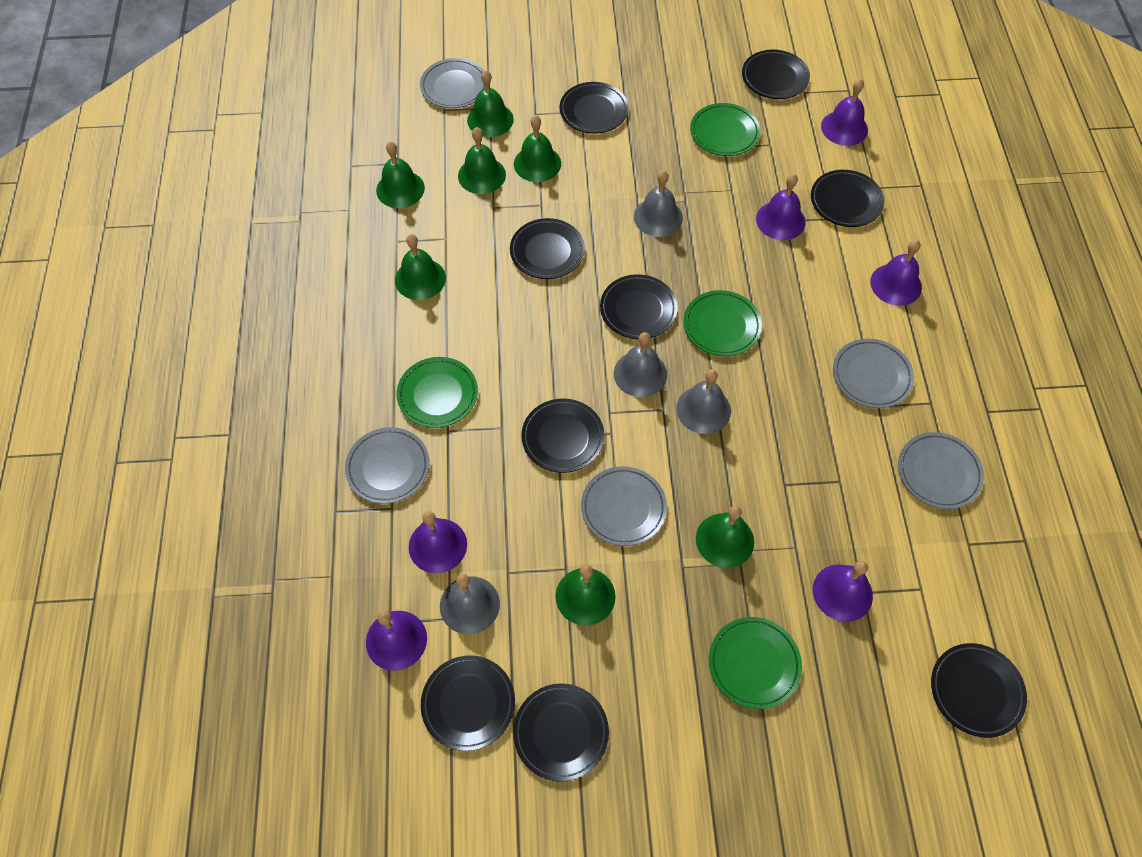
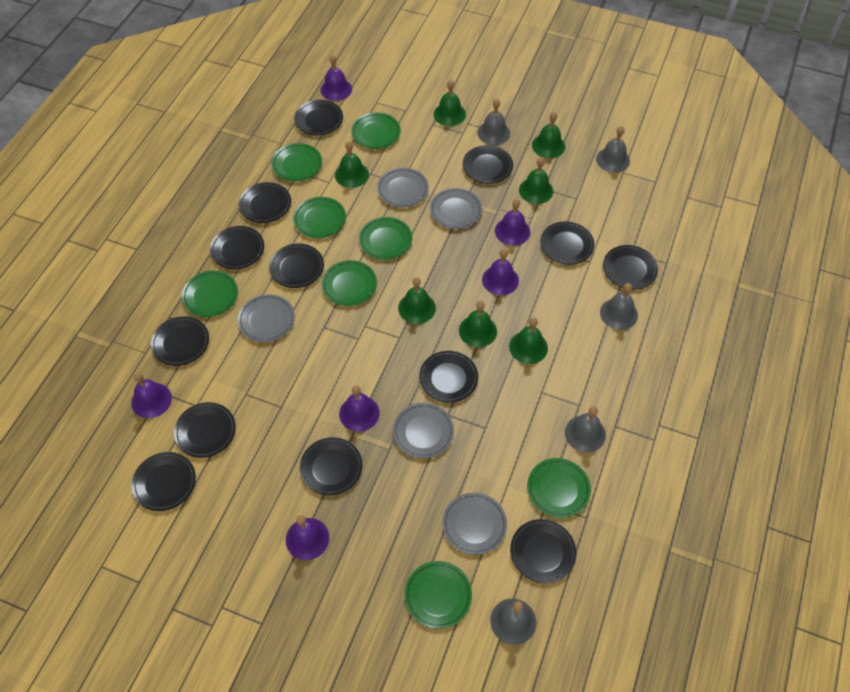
black plate: 9 -> 13
green plate: 4 -> 8
grey bell: 4 -> 5

